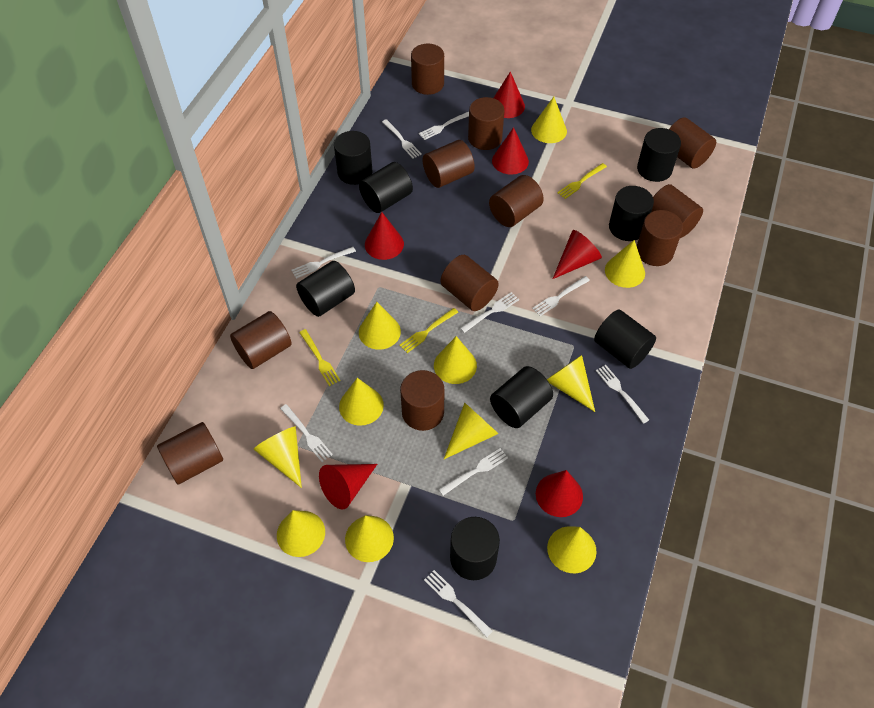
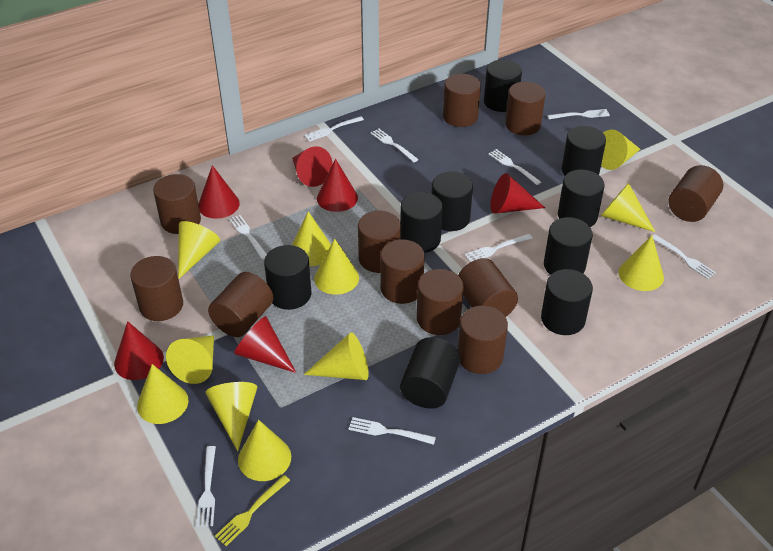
black cylinder: 8 -> 9
yellow fork: 3 -> 1

